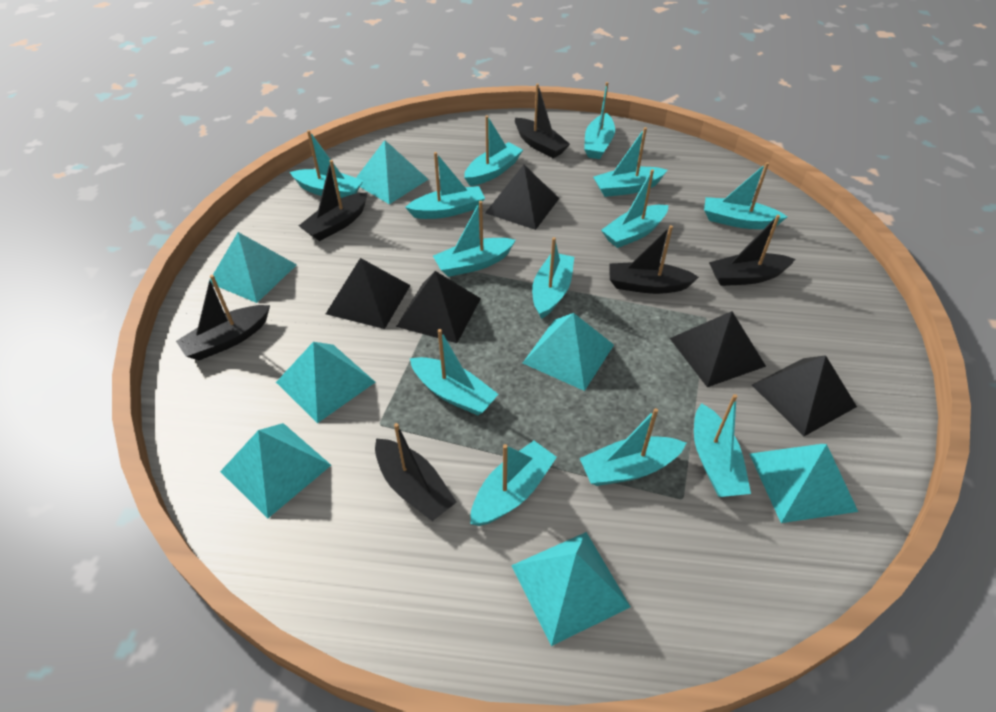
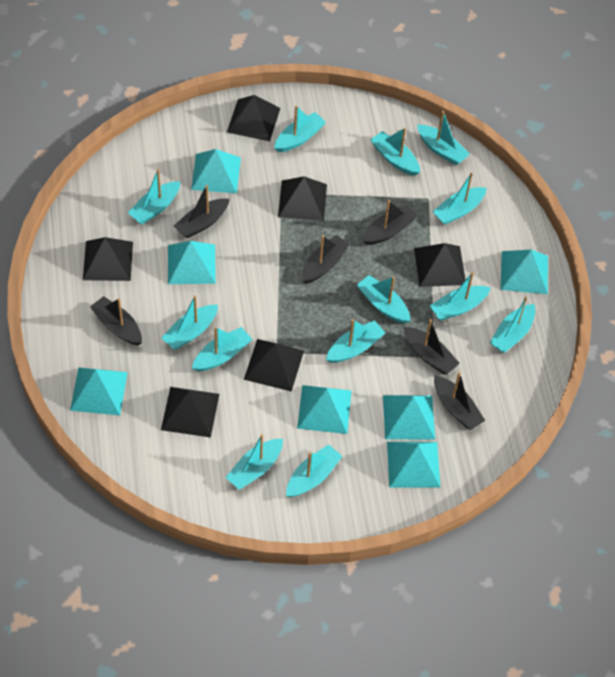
black pyramid: 5 -> 6

